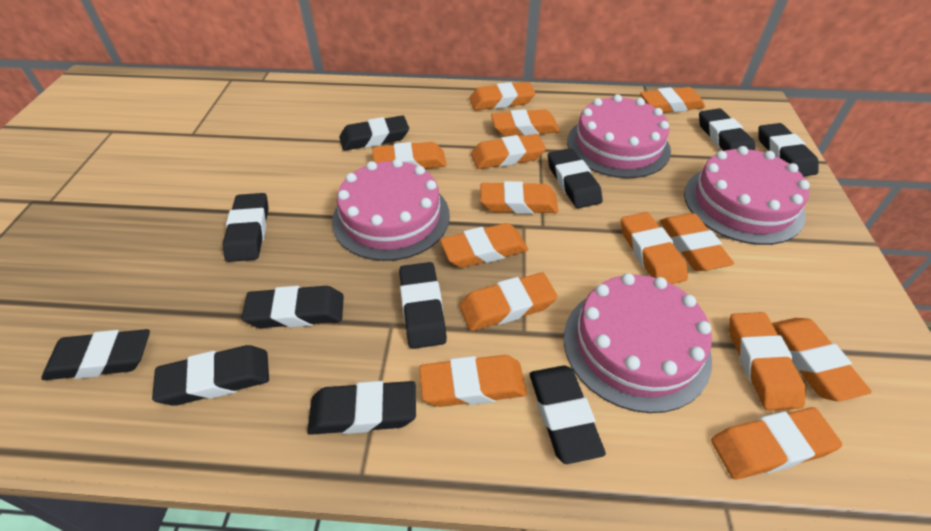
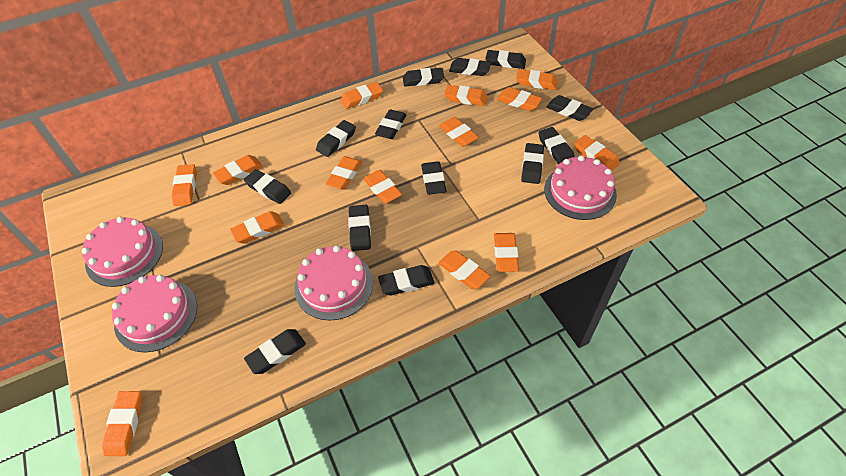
black eraser: 11 -> 13

